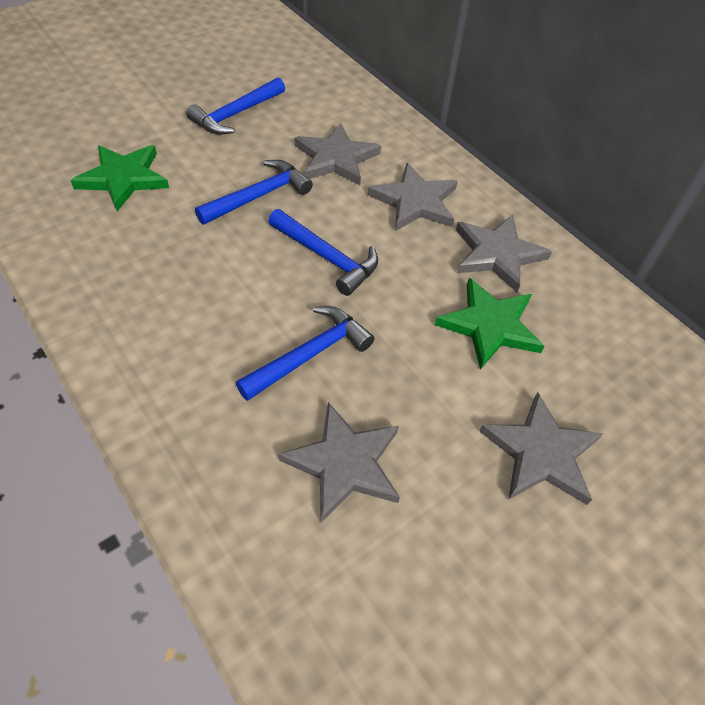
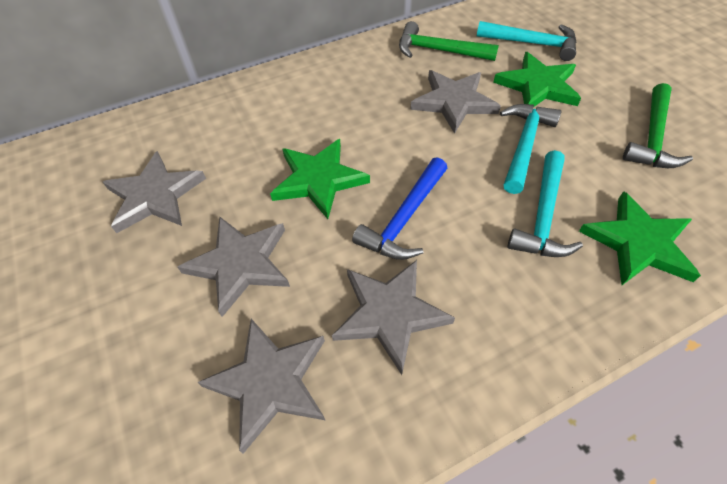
blue hammer: 4 -> 1
green hammer: 0 -> 2
green star: 2 -> 3
turquoise hammer: 0 -> 3

